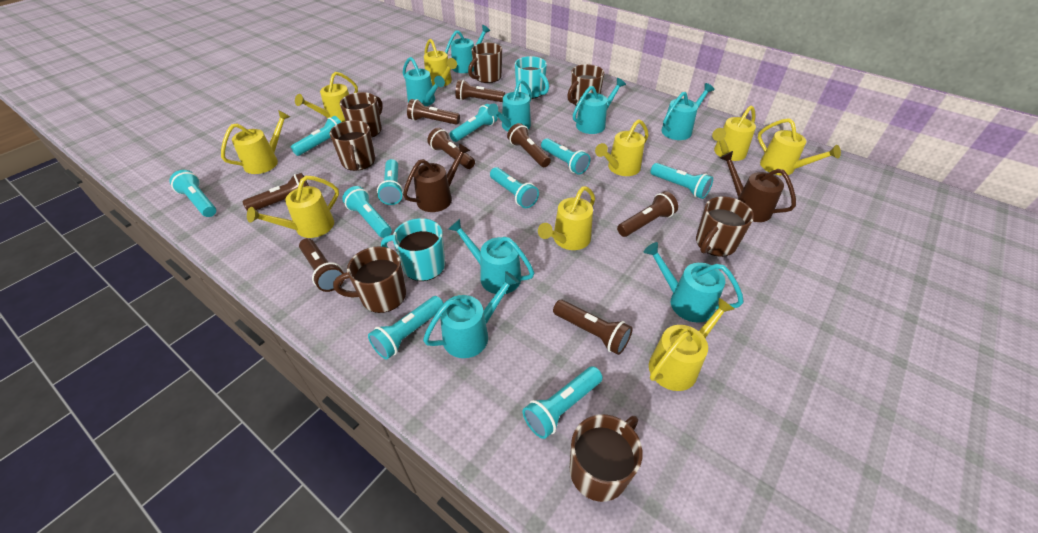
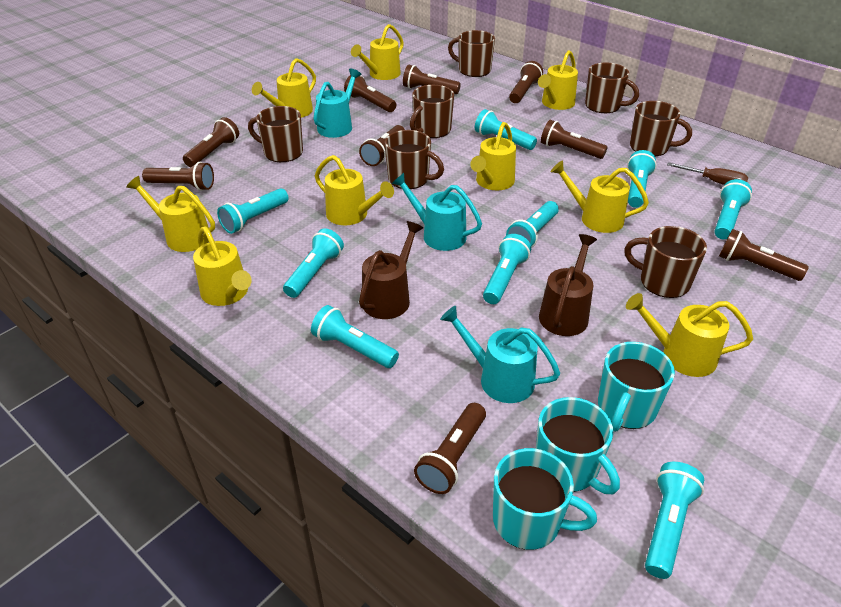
brown flashlight: 8 -> 9
brown screwdriver: 0 -> 1
turquoise flashlight: 10 -> 9
turquoise mug: 2 -> 3
turquoise watering can: 8 -> 3

